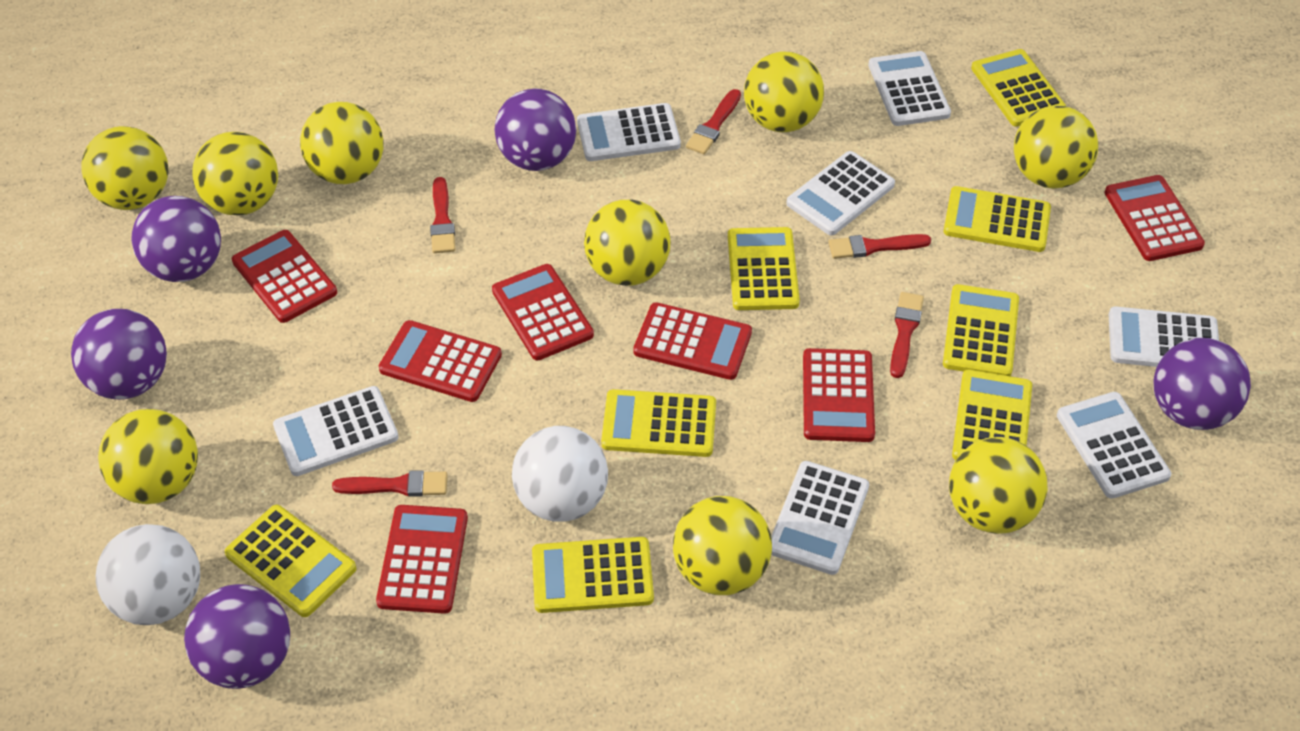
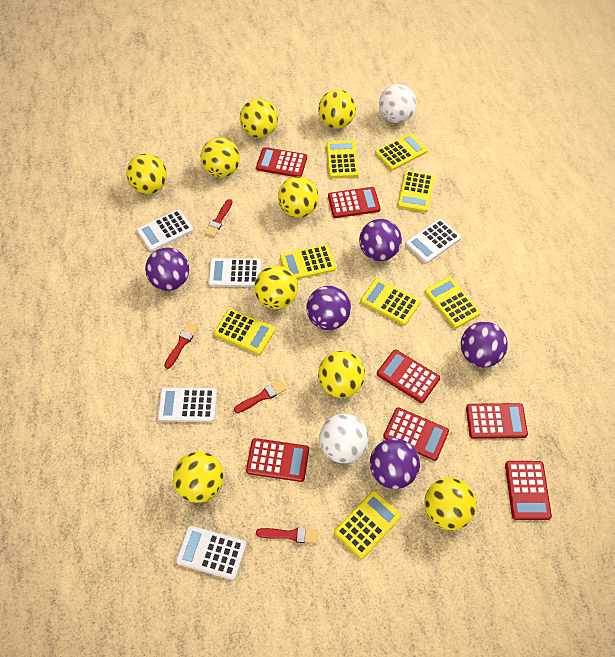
red brush: 5 -> 4
white calculator: 7 -> 5

